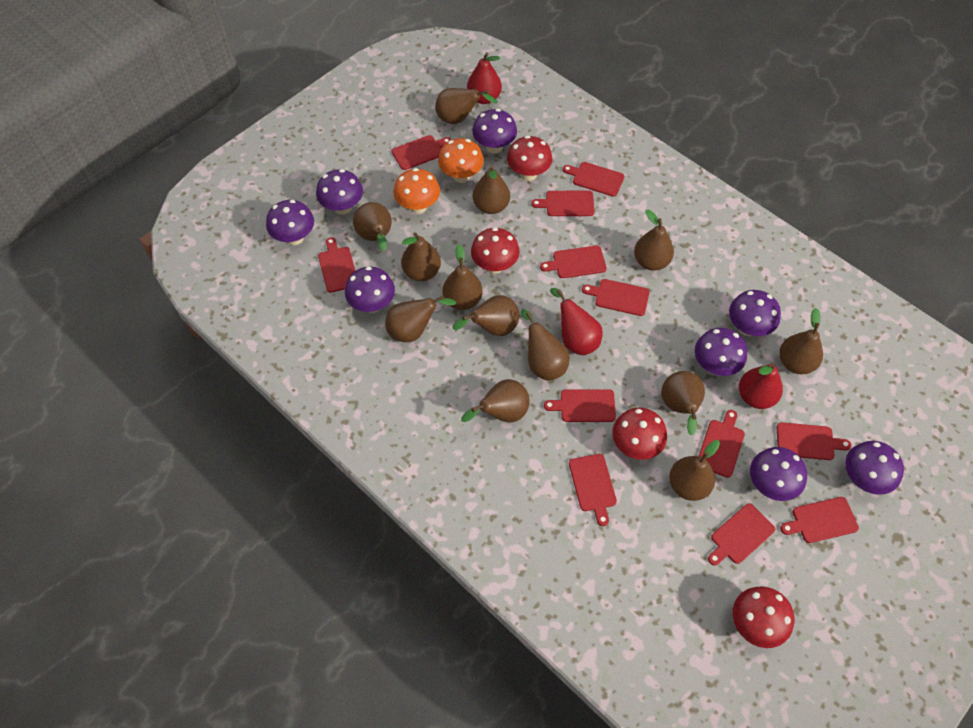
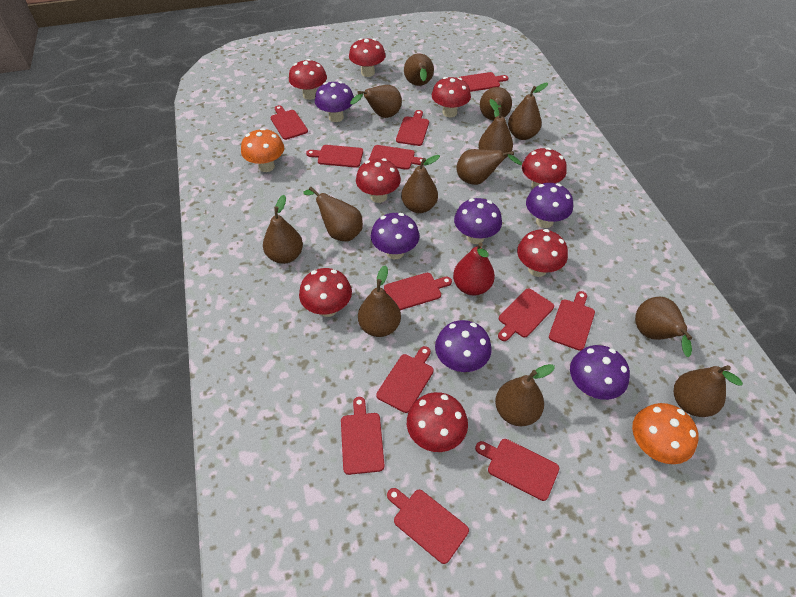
purple mushroom: 8 -> 6
red mushroom: 4 -> 8
red pear: 3 -> 1

